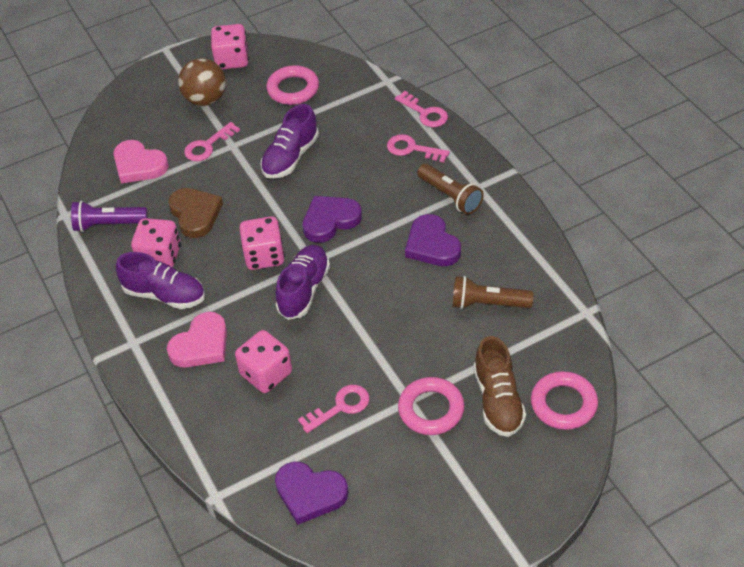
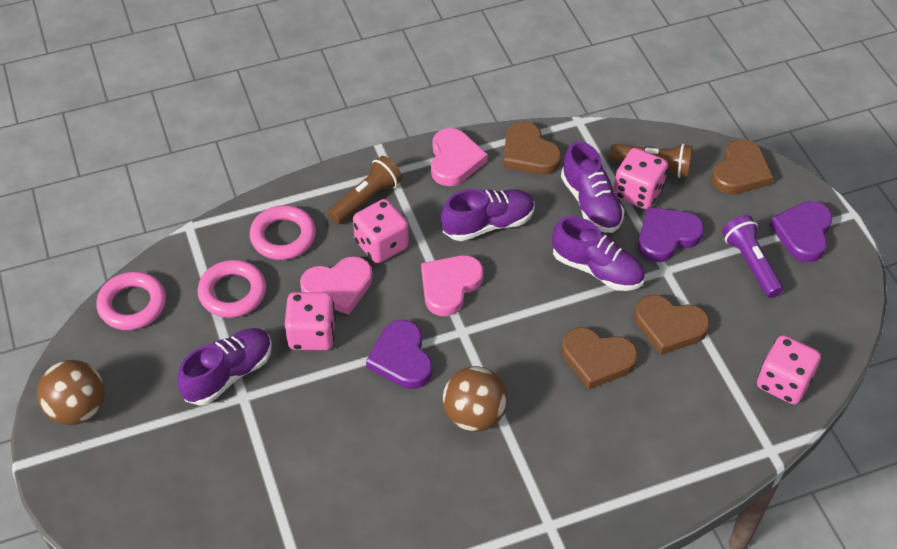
brown ball: 1 -> 2
brown heart: 1 -> 4
brown shoe: 1 -> 0
pink heart: 2 -> 3
pink key: 4 -> 0
purple shoe: 3 -> 4

